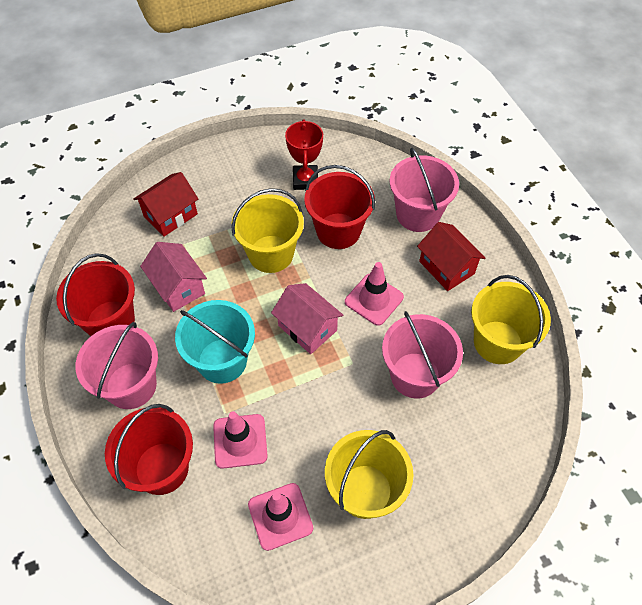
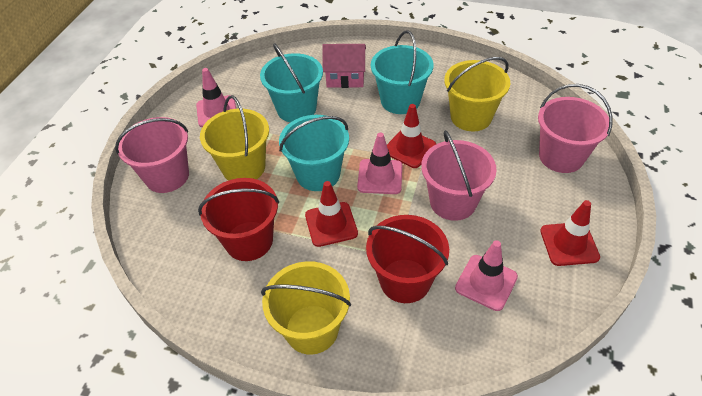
pink house: 2 -> 1
red bucket: 3 -> 2
red house: 2 -> 0
red traffic cone: 0 -> 3
red trophy: 1 -> 0
turquoise bucket: 1 -> 3

